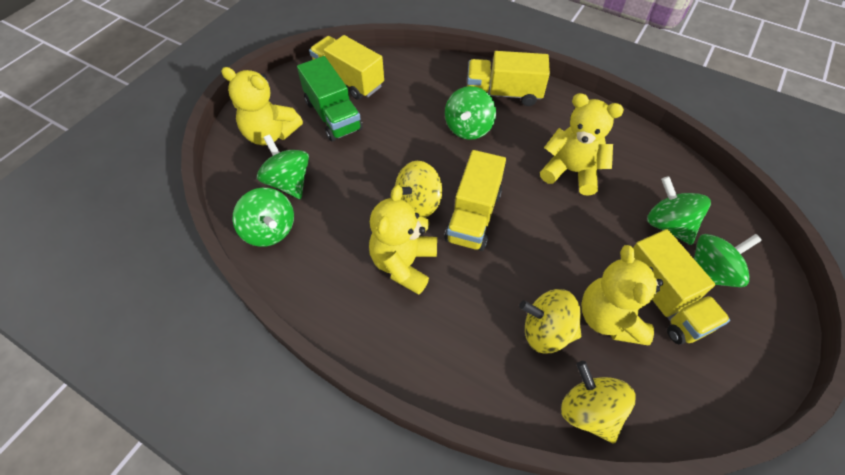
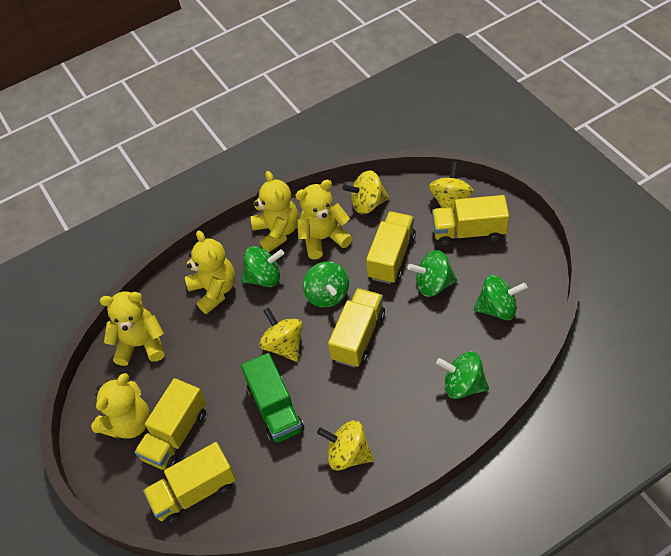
yellow spinning top: 3 -> 4
yellow teddy bear: 4 -> 5
yellow truck: 4 -> 5

